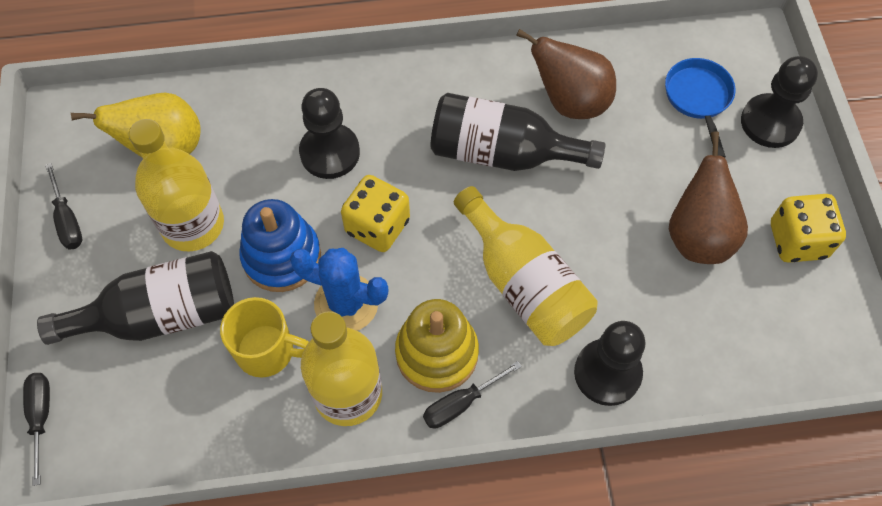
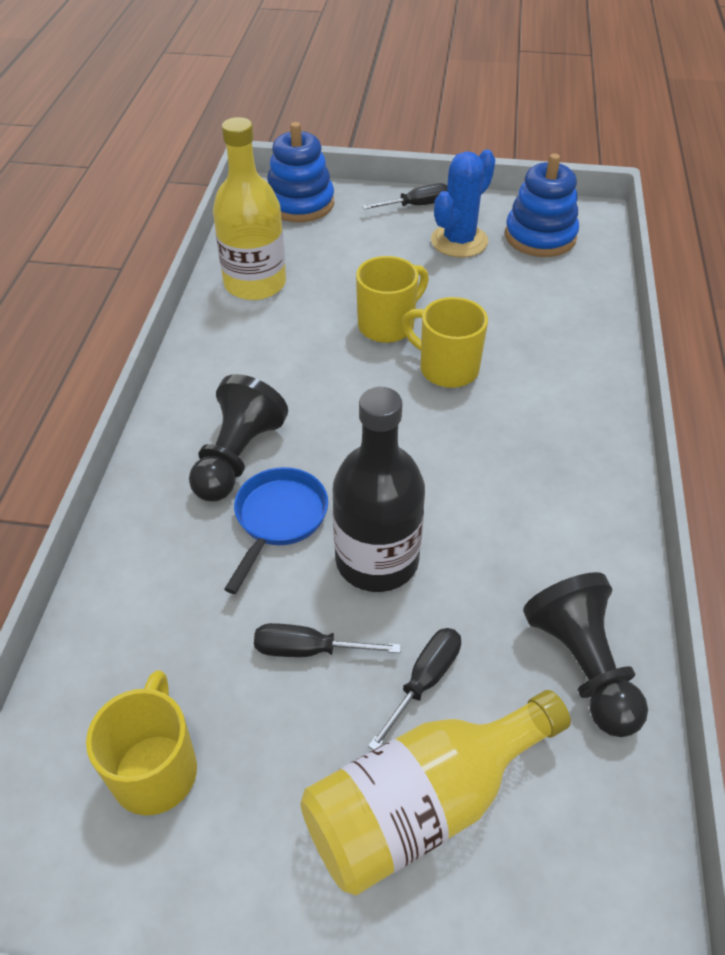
black bottle: 2 -> 1
black pawn: 3 -> 2
blue stacking toy: 1 -> 2
brown pear: 2 -> 0
yellow bottle: 3 -> 2
yellow dice: 2 -> 0
yellow mug: 1 -> 3
yellow pear: 1 -> 0
yellow stacking toy: 1 -> 0

